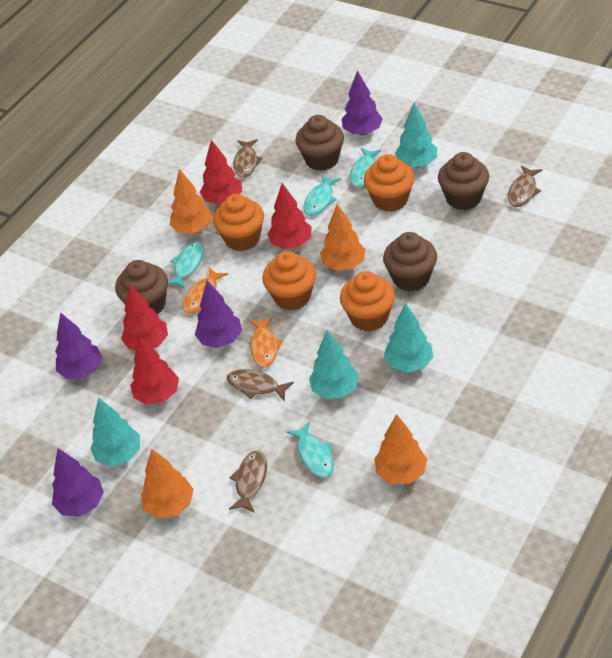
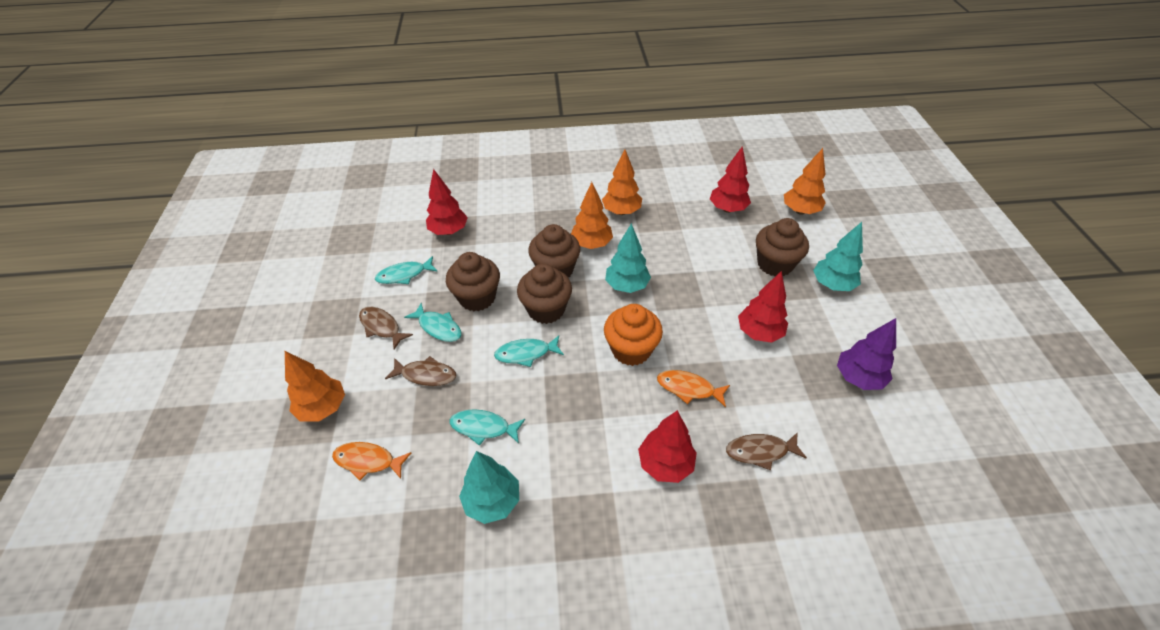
brown fish: 4 -> 3
orange cupcake: 4 -> 1
purple tree: 4 -> 1
turquoise tree: 4 -> 3

